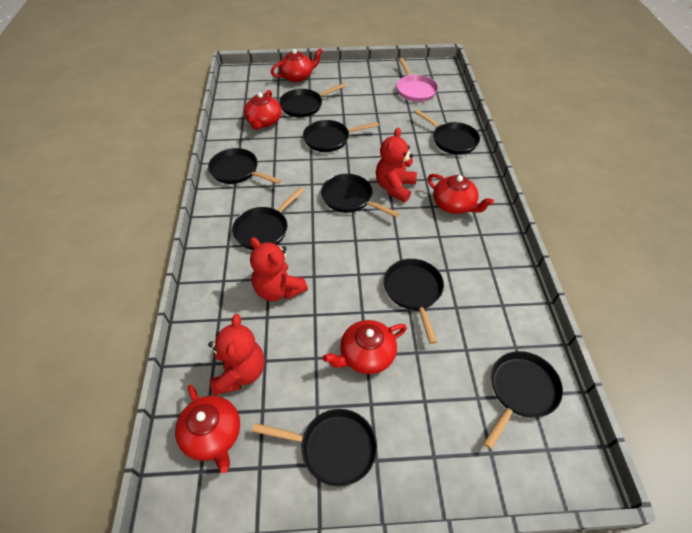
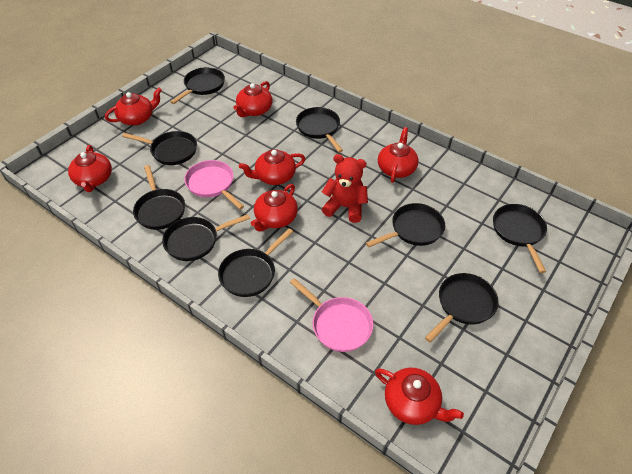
pink pan: 1 -> 2
red teapot: 5 -> 7
red teddy bear: 3 -> 1

